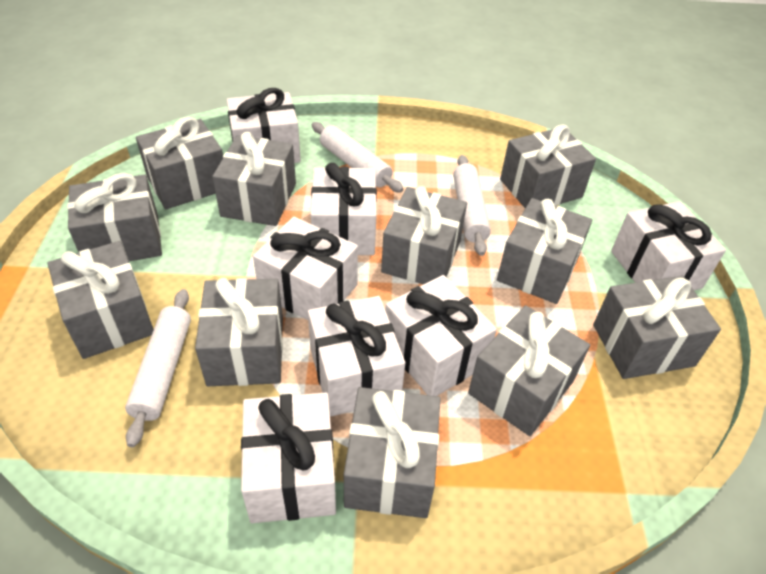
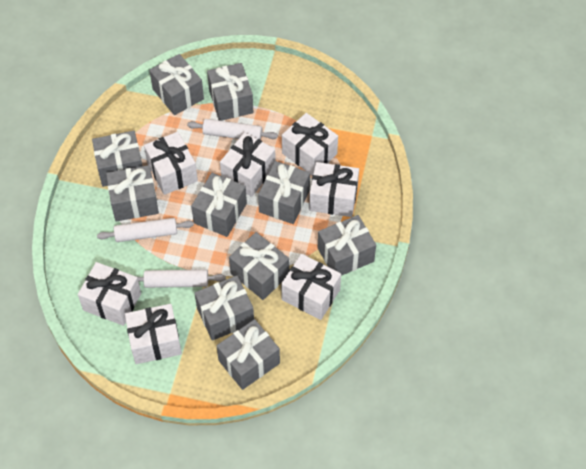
grey gift: 11 -> 10

